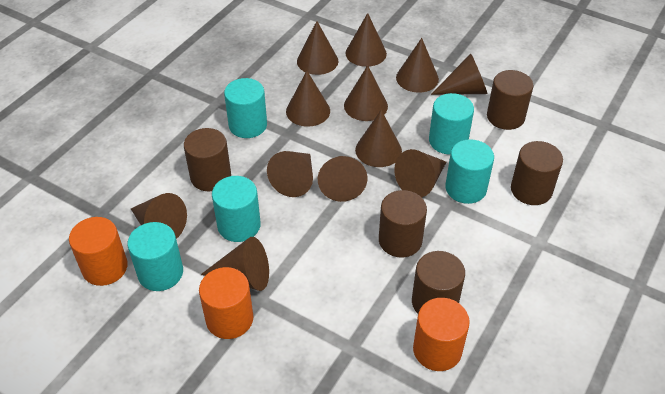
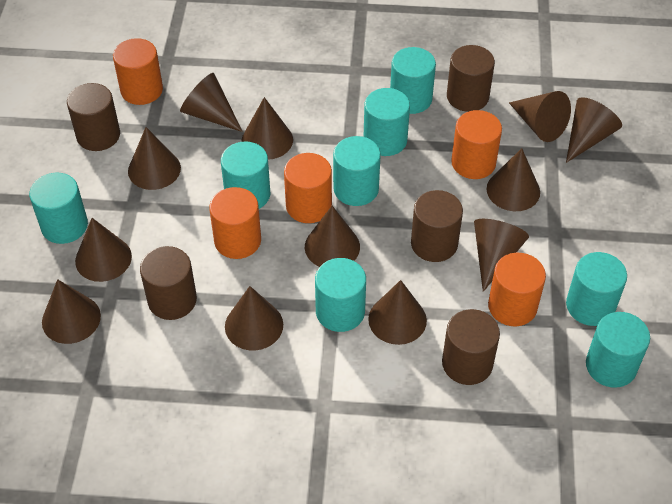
orange cylinder: 3 -> 5
turquoise cylinder: 5 -> 8

